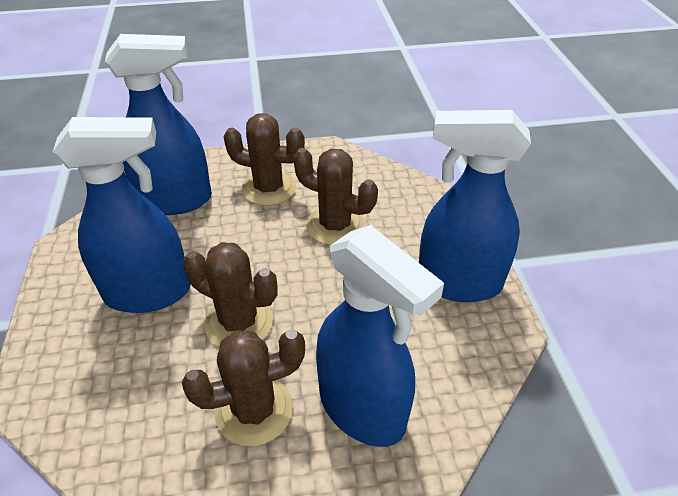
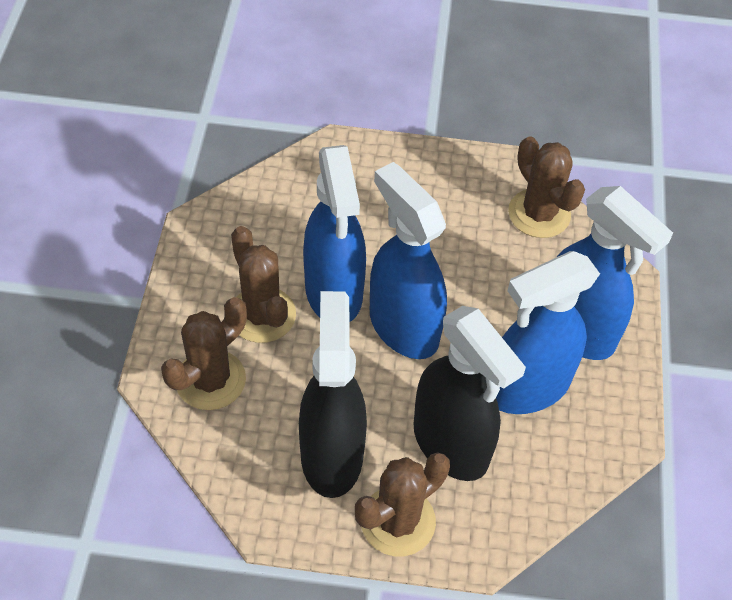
black spray bottle: 0 -> 2

